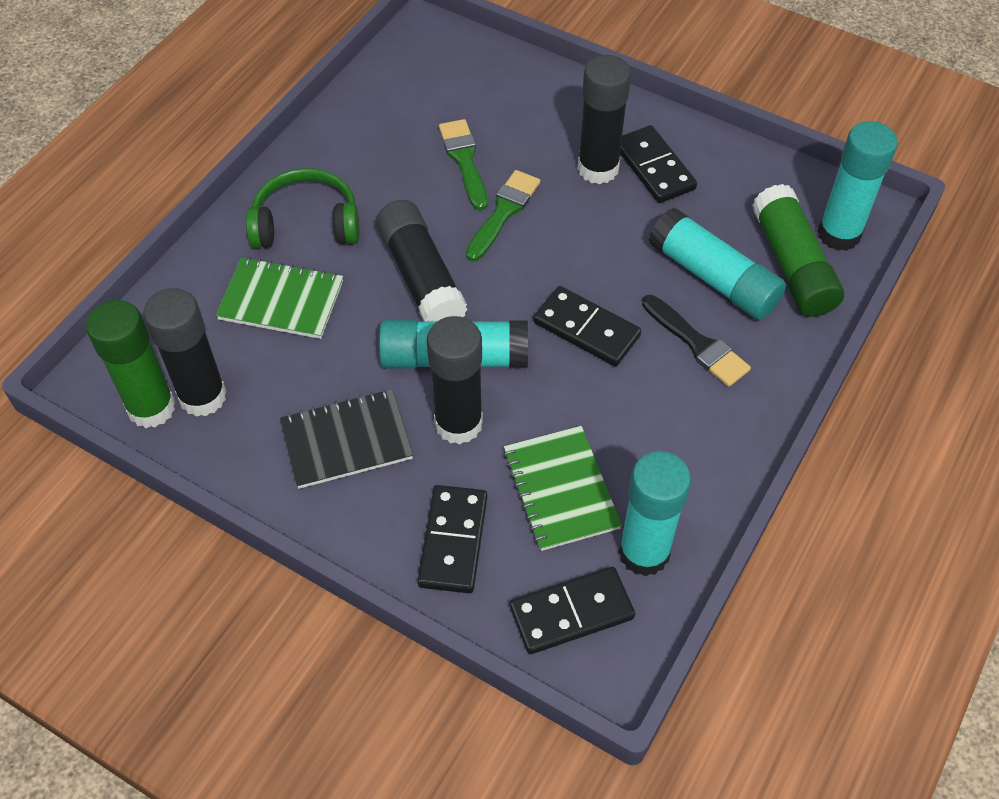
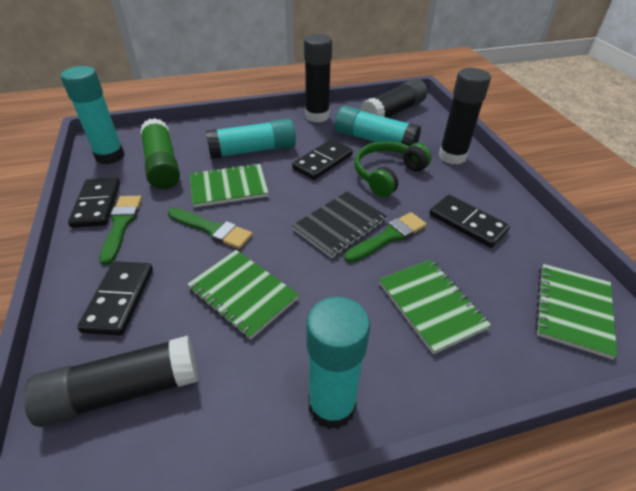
black brush: 1 -> 0
green brush: 2 -> 3
green glue stick: 2 -> 1
green notebook: 2 -> 4

